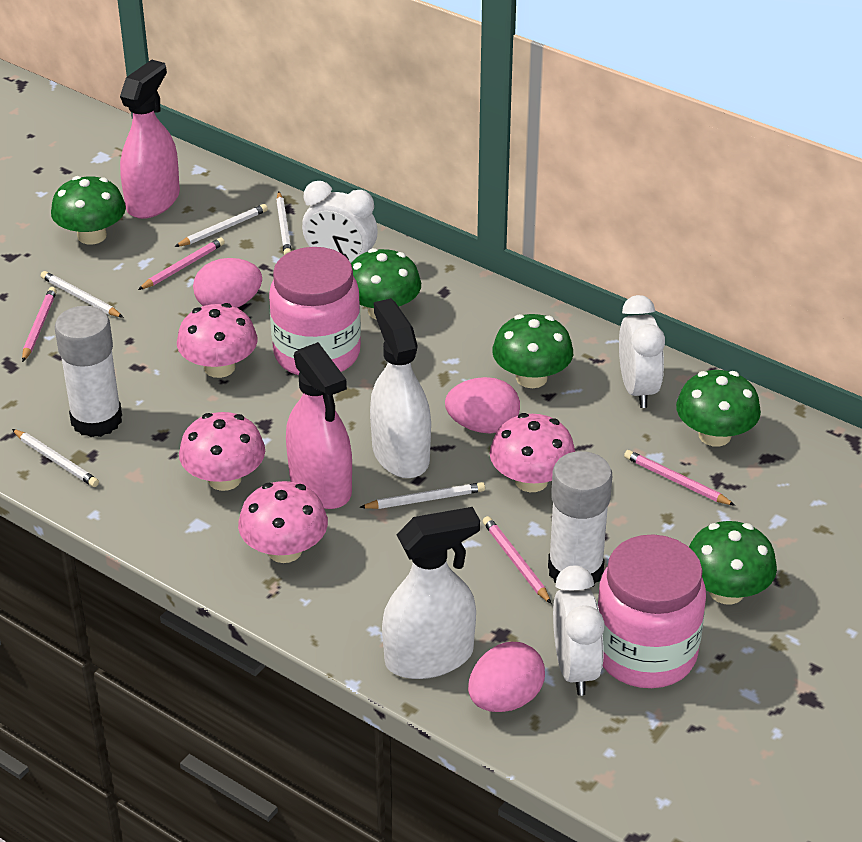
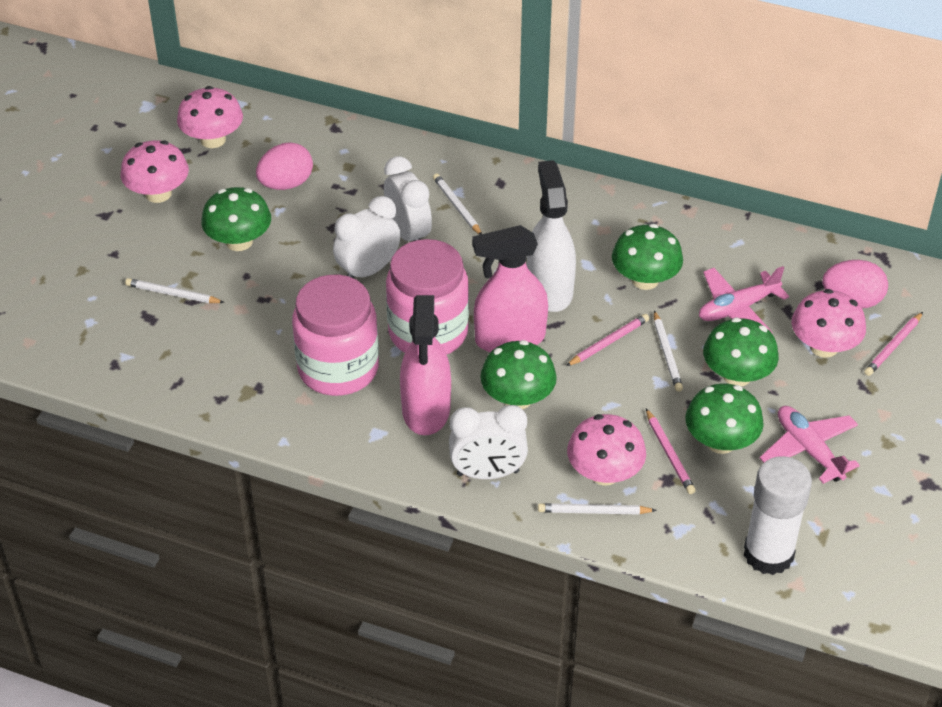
pink egg: 3 -> 2
pink pencil: 4 -> 3
pink plane: 0 -> 2
white glue stick: 2 -> 1
white pencil: 5 -> 4
white spray bottle: 2 -> 1

